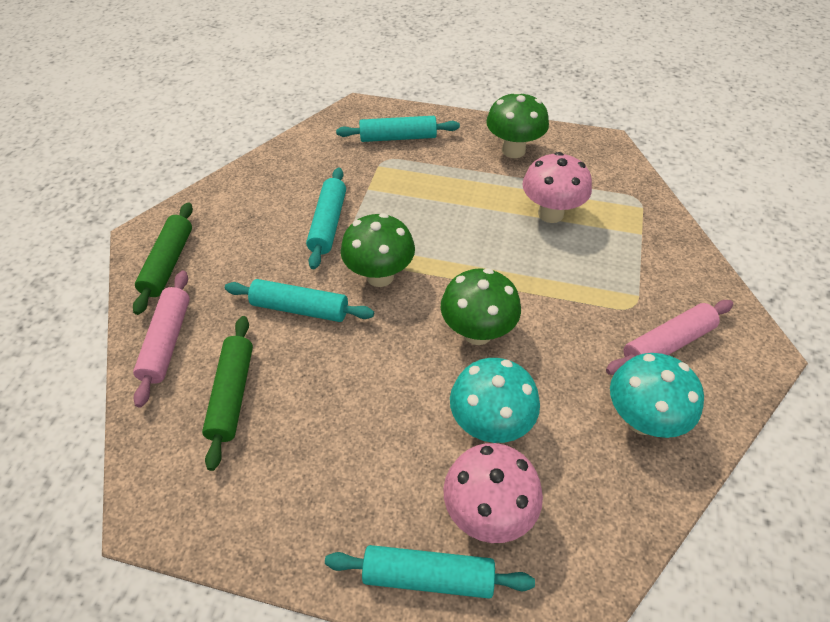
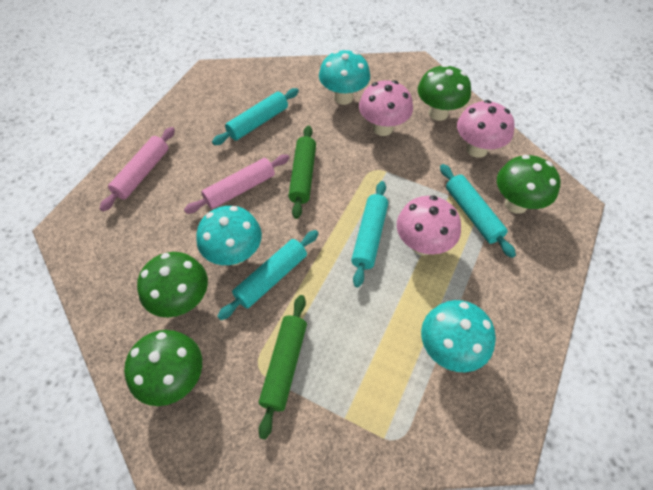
green mushroom: 3 -> 4
pink mushroom: 2 -> 3
turquoise mushroom: 2 -> 3

